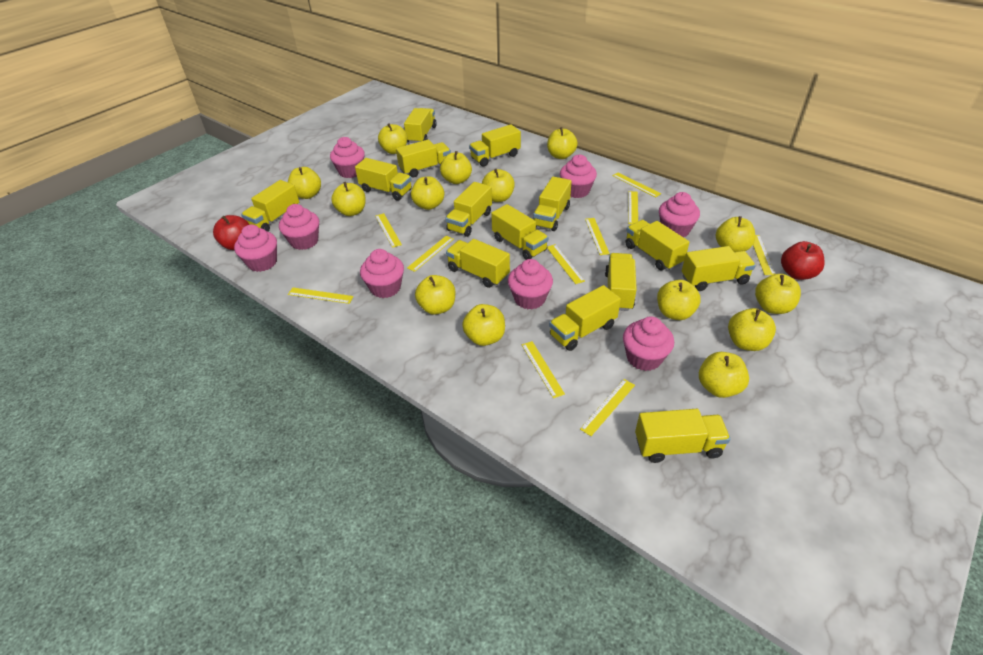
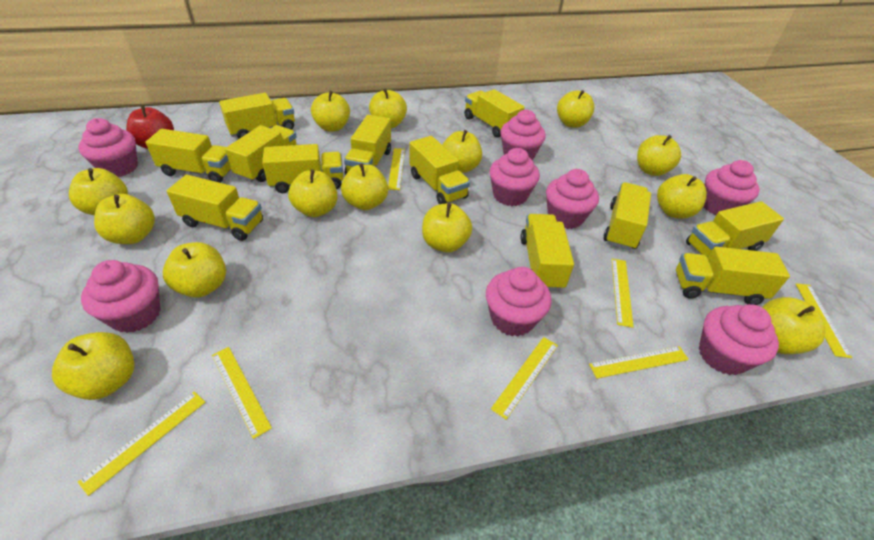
red apple: 2 -> 1
yellow ruler: 10 -> 7
yellow truck: 14 -> 12

